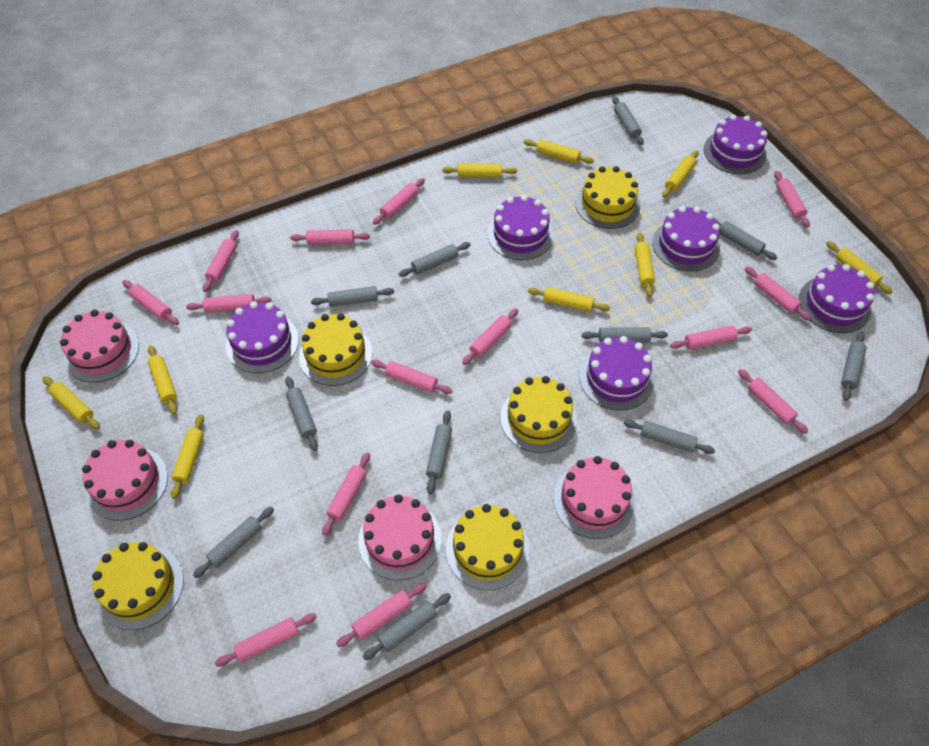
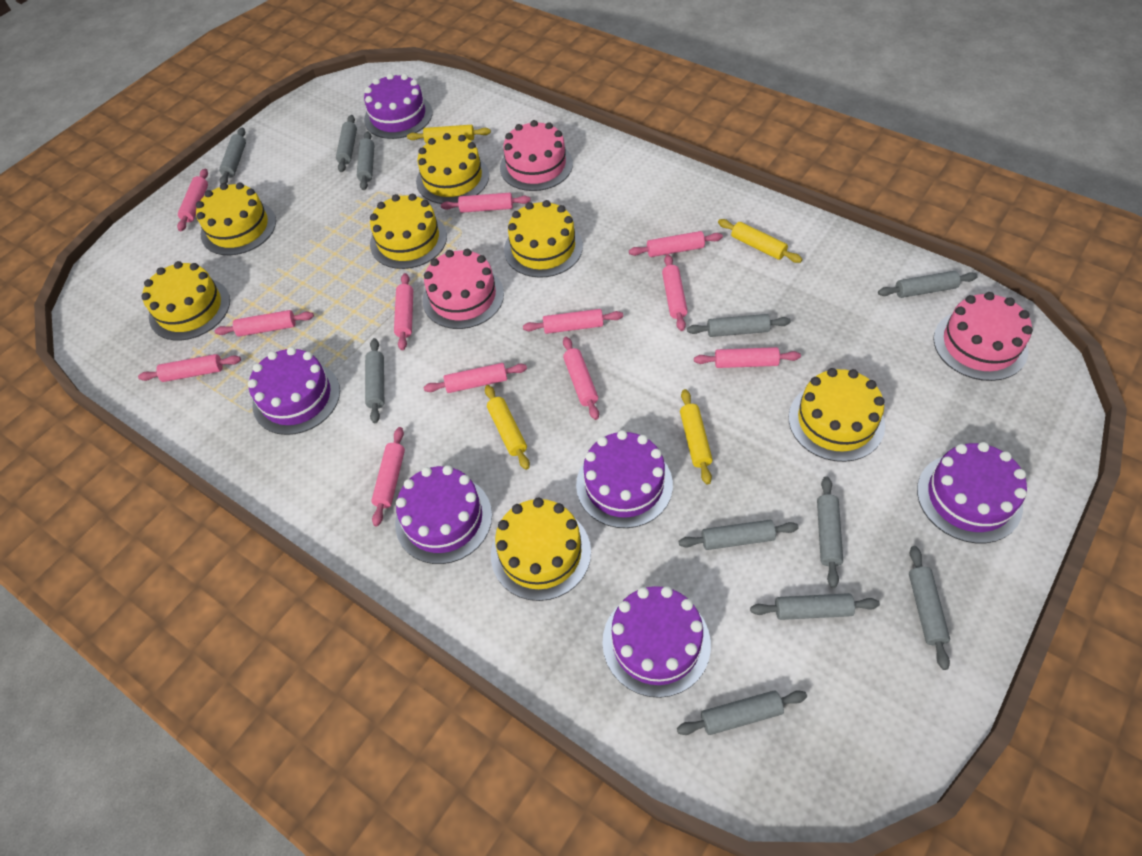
pink cake: 4 -> 3
pink rolling pin: 14 -> 12
yellow cake: 5 -> 7
yellow rolling pin: 9 -> 4

